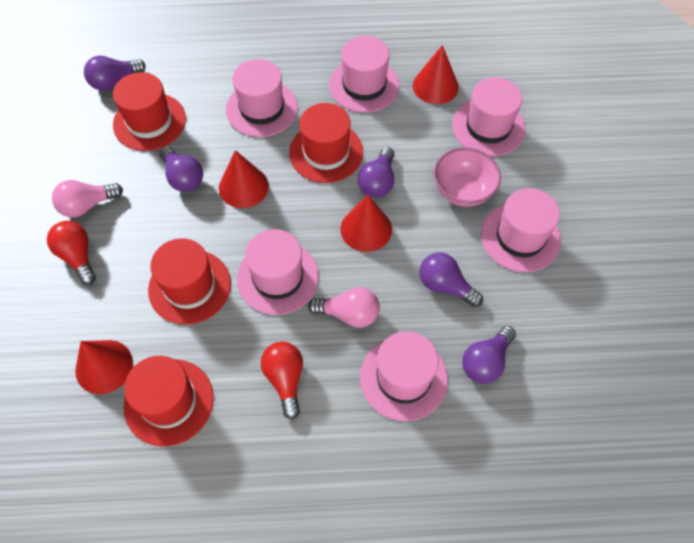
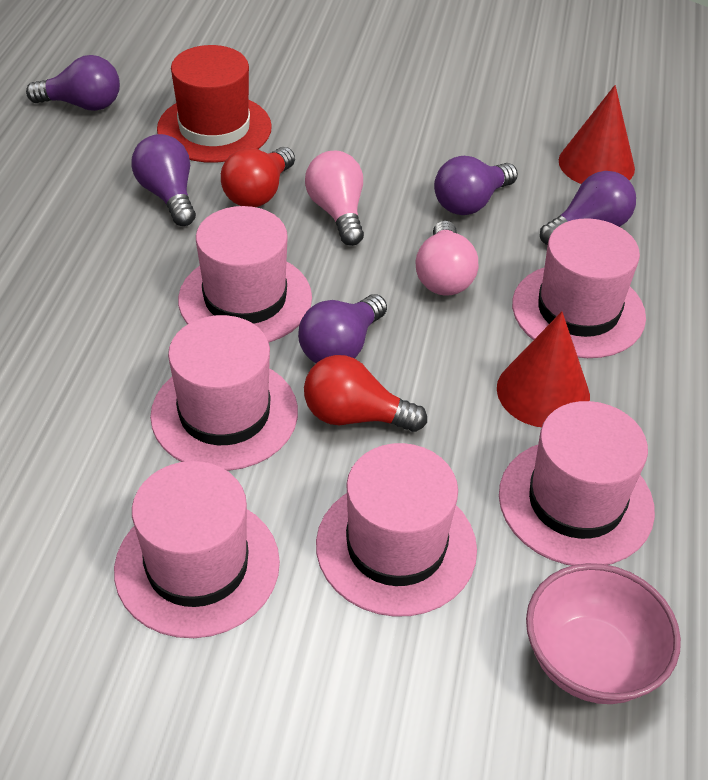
red cone: 4 -> 2
red hat: 4 -> 1

